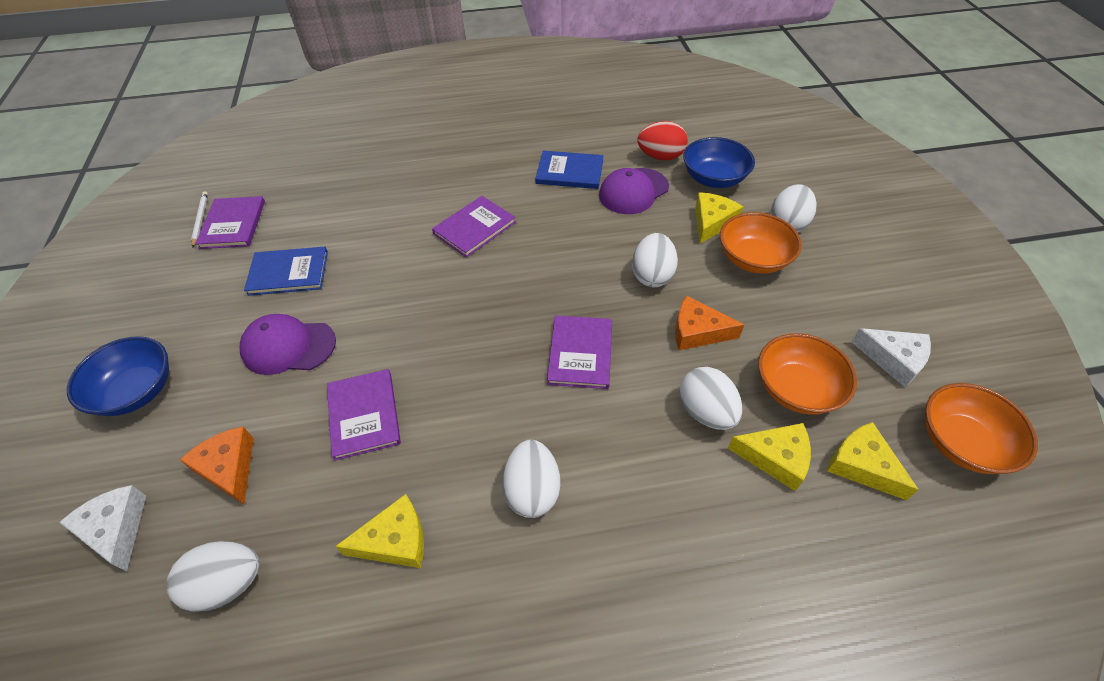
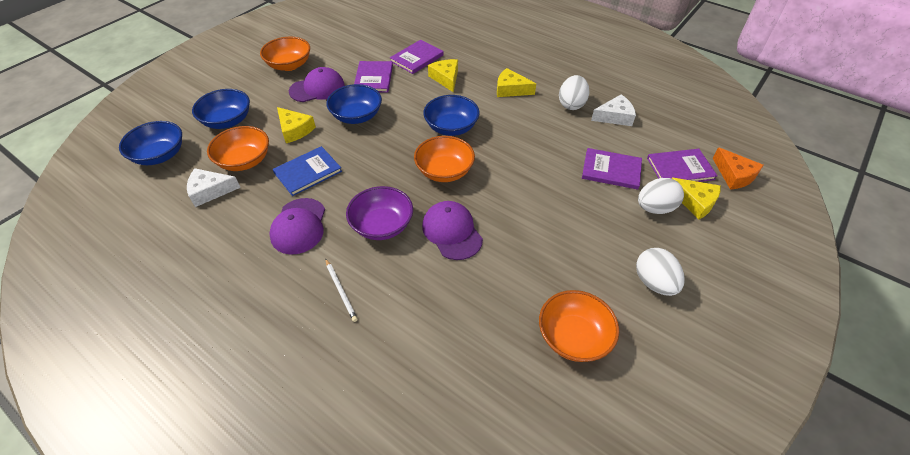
blue book: 2 -> 1
blue bowl: 2 -> 4
orange bowl: 3 -> 4
orange cheese: 2 -> 1
purple bowl: 0 -> 1
purple cap: 2 -> 3
red egg: 1 -> 0
white egg: 5 -> 3

